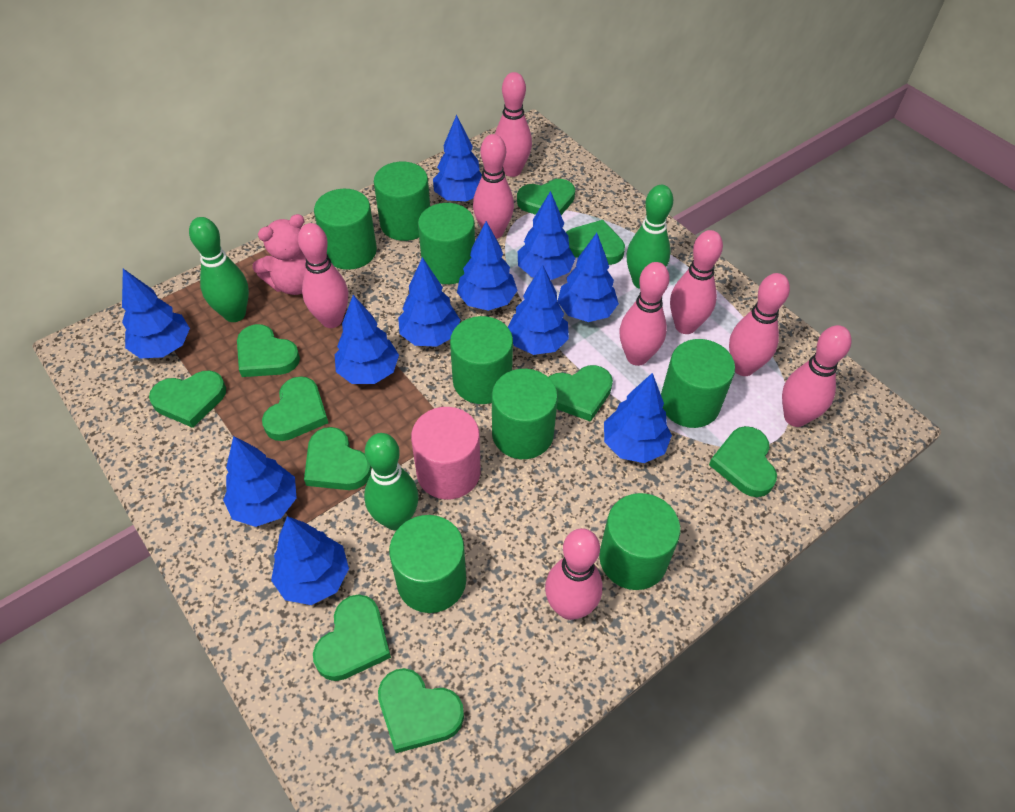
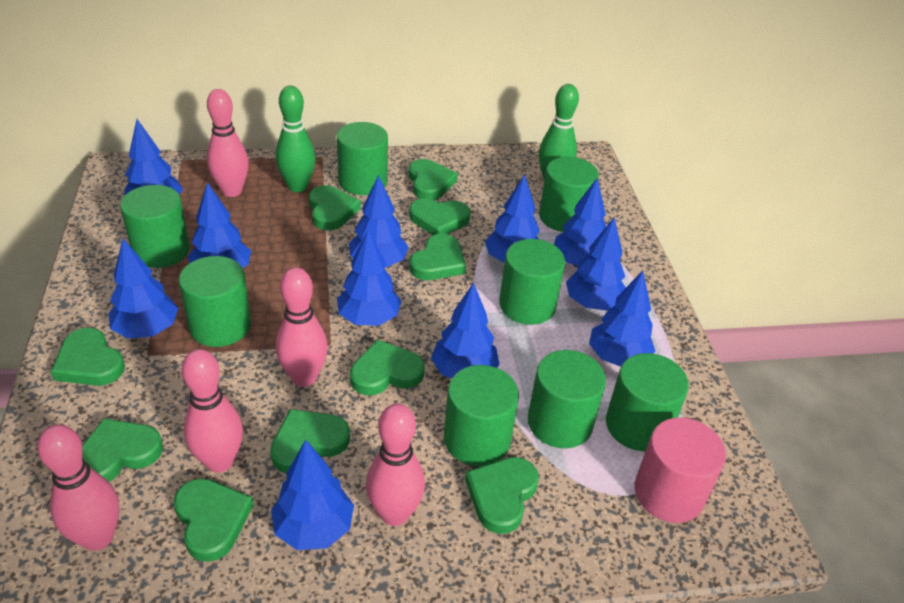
green bowling pin: 3 -> 2
pink bowling pin: 8 -> 5
pink teddy bear: 1 -> 0

